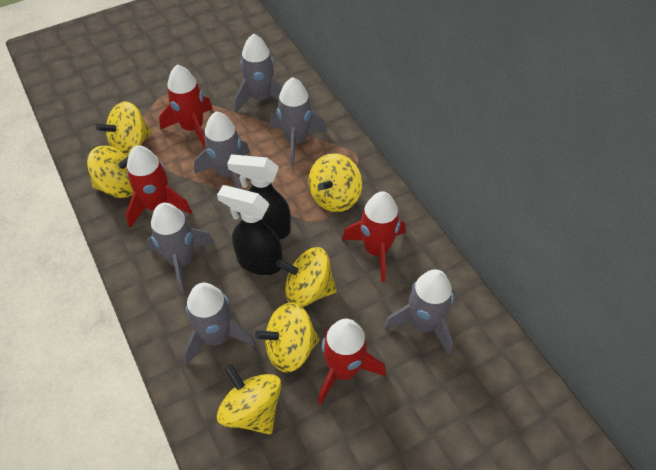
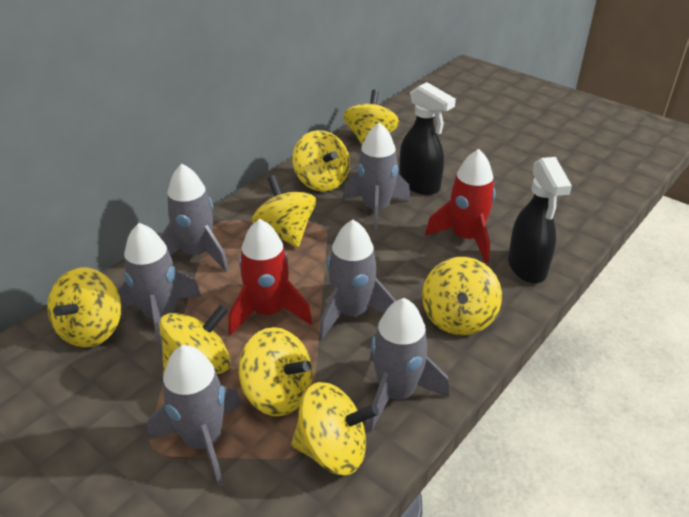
red rocket: 4 -> 2
yellow spinning top: 6 -> 8

